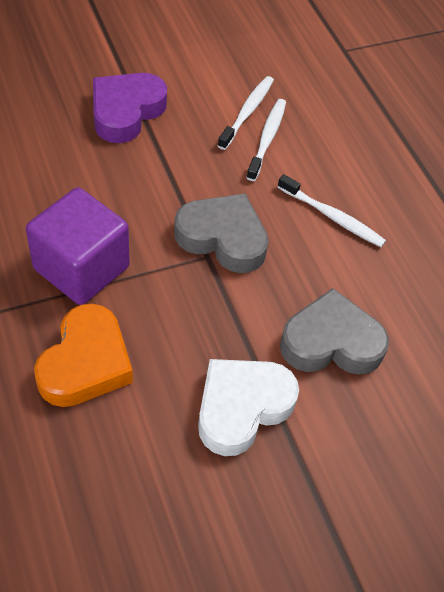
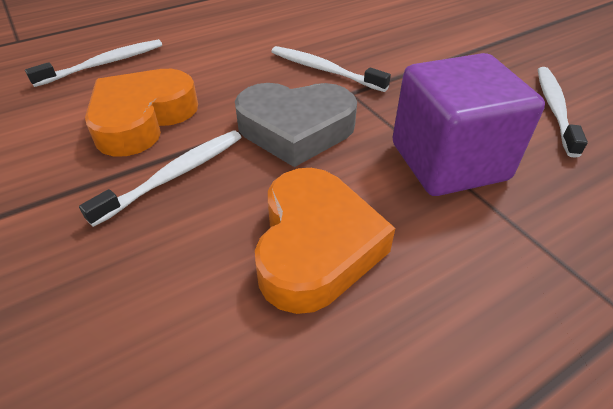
grey heart: 2 -> 1
orange heart: 1 -> 2
purple heart: 1 -> 0
white heart: 1 -> 0
white toothbrush: 3 -> 4

